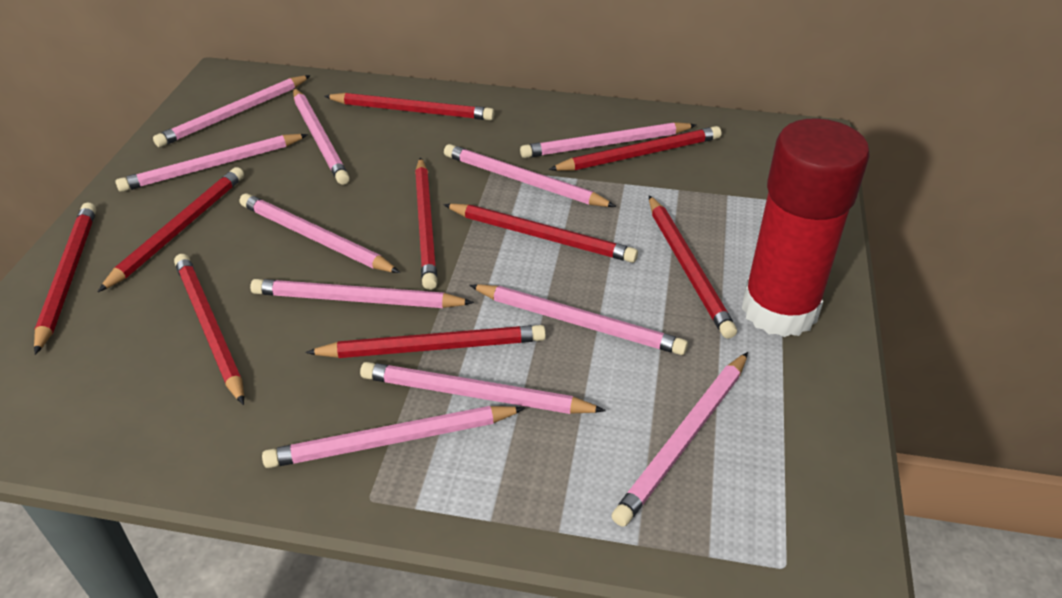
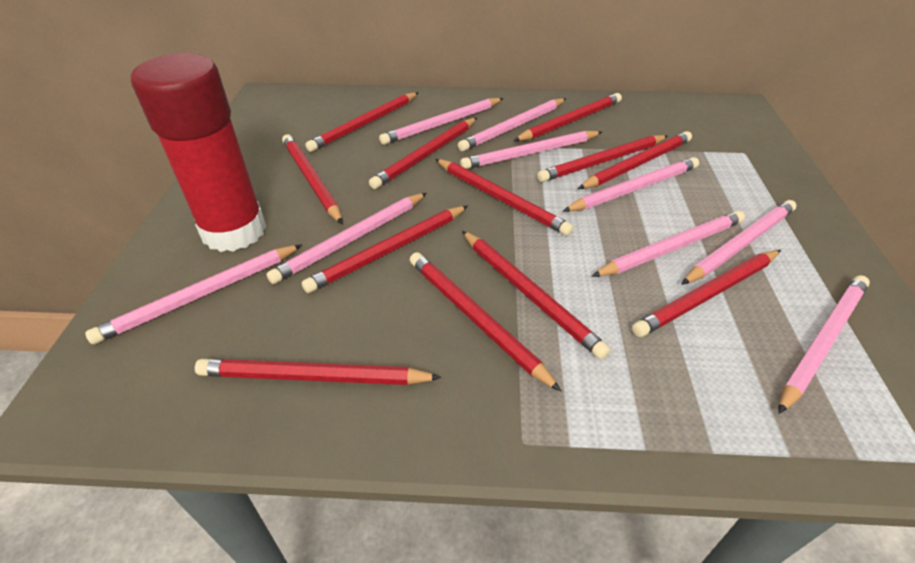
pink pencil: 11 -> 9
red pencil: 9 -> 12

